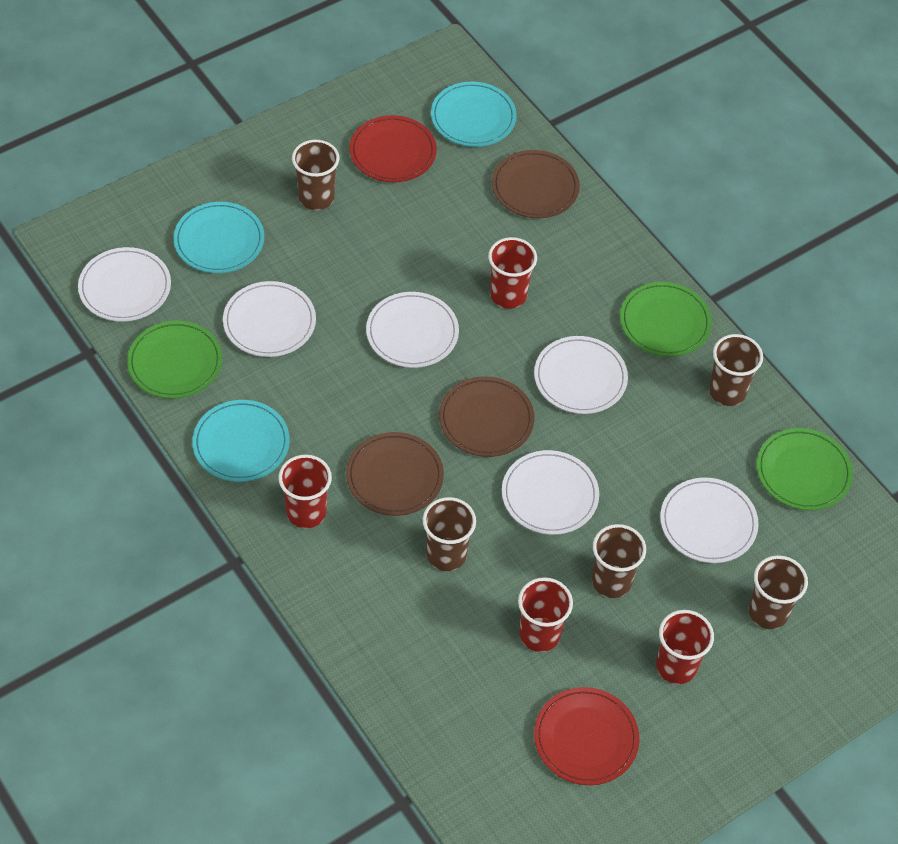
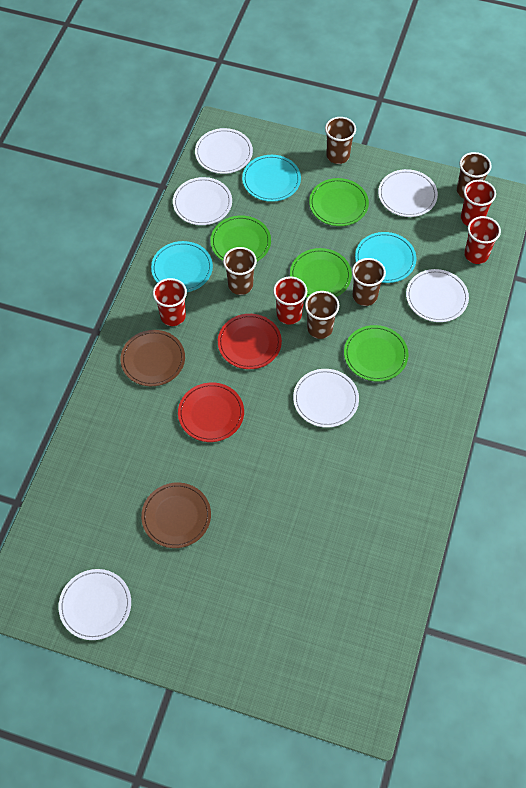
brown plate: 3 -> 2
green plate: 3 -> 4

